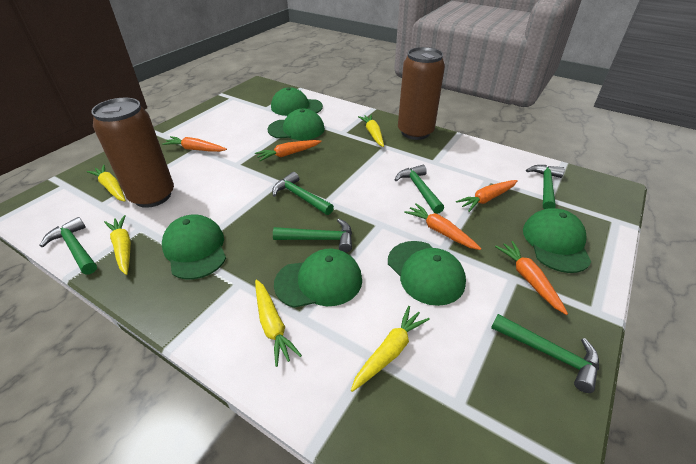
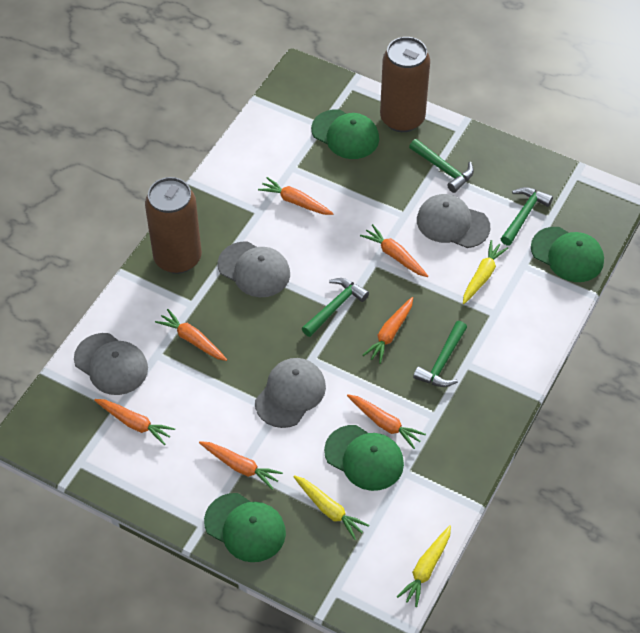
green cap: 6 -> 4
green hammer: 6 -> 4
grey cap: 0 -> 4
orange carrot: 5 -> 7
yellow carrot: 5 -> 3

